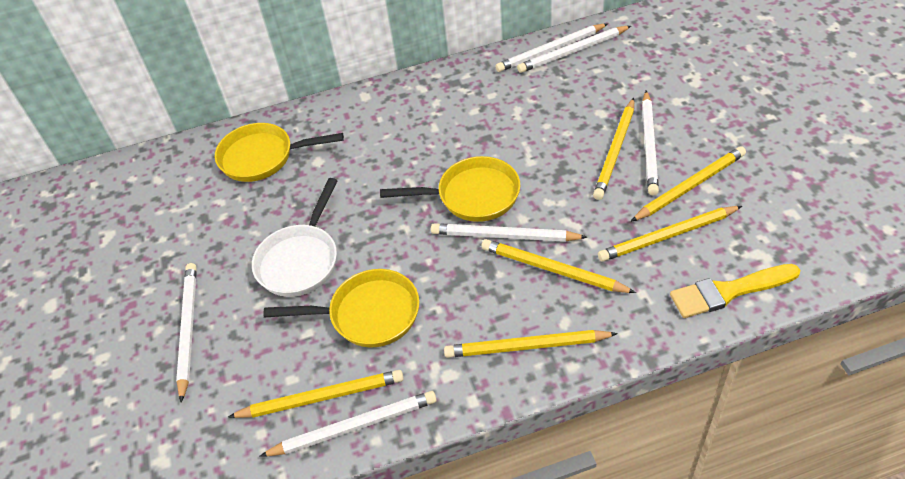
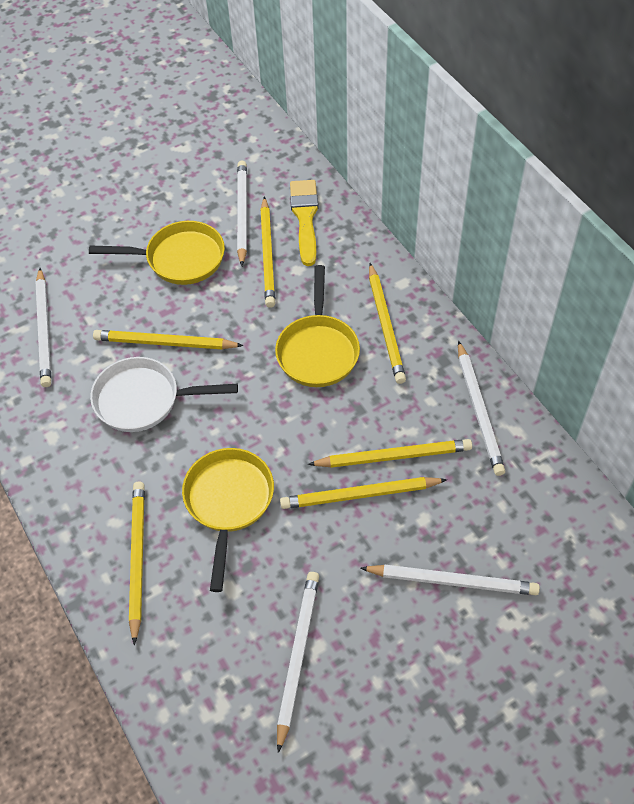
white pencil: 6 -> 5

